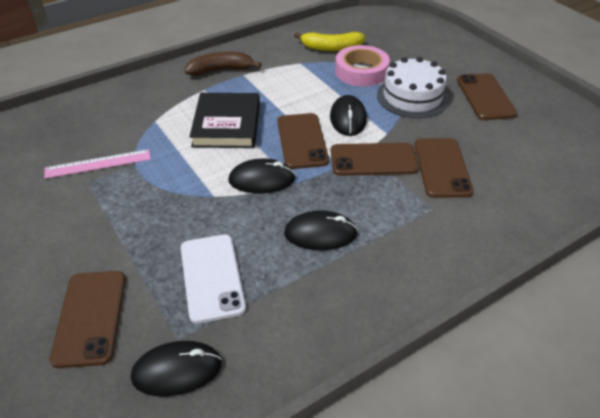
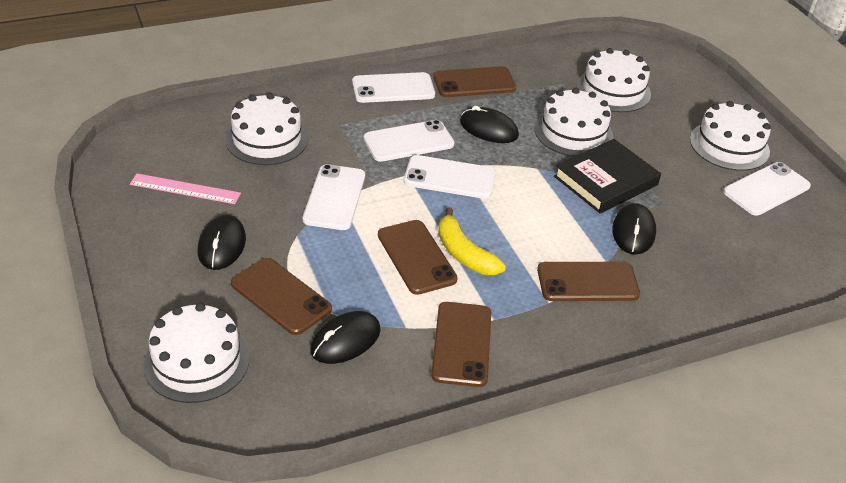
brown banana: 1 -> 0
pink tape: 1 -> 0
white cake: 1 -> 5
white phone: 1 -> 5

